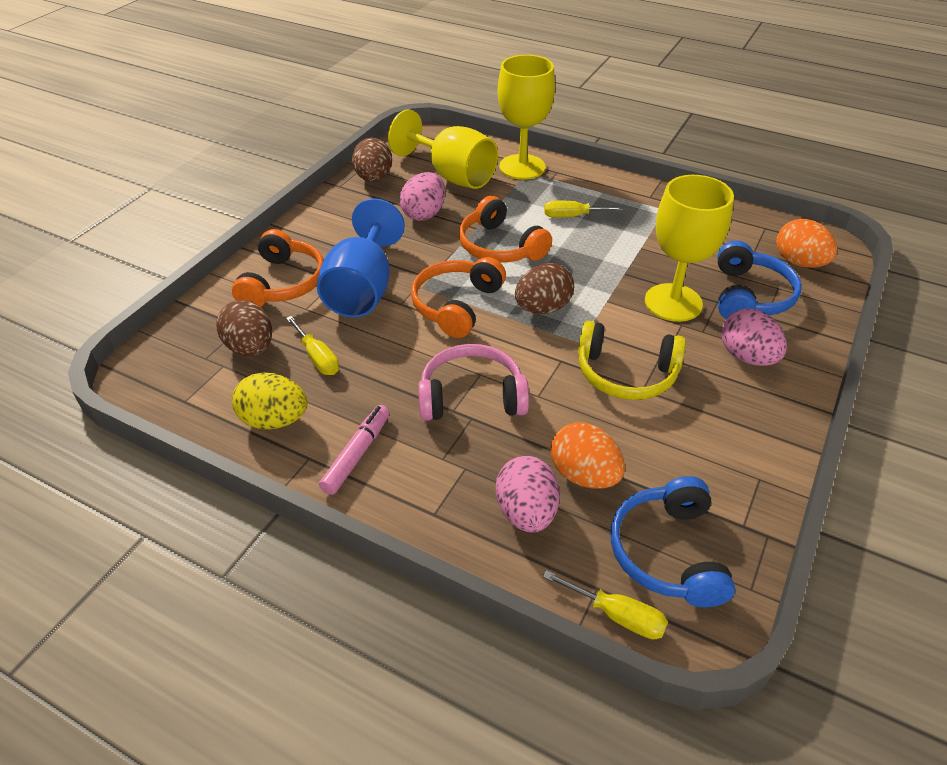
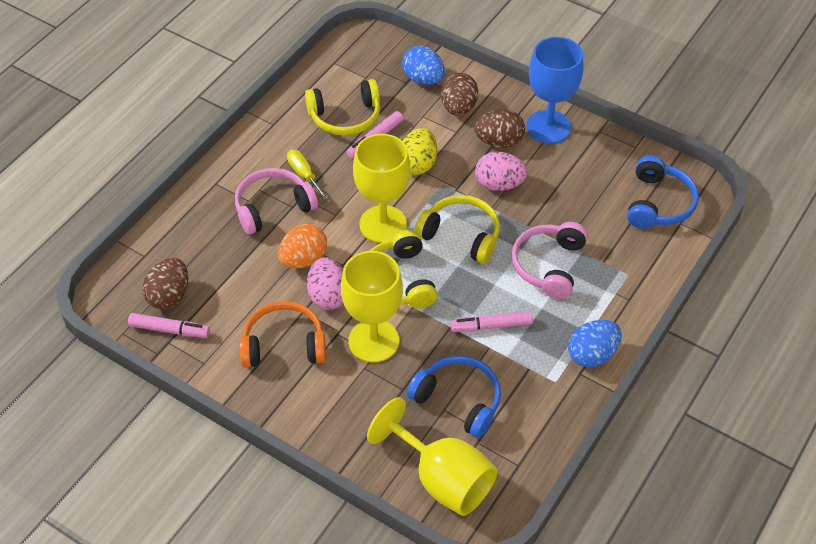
blue egg: 0 -> 2
orange egg: 2 -> 1
orange headphones: 3 -> 1
pink egg: 3 -> 2
pink headphones: 1 -> 2
pink marker: 1 -> 3
yellow headphones: 1 -> 3
yellow screwdriver: 3 -> 1

